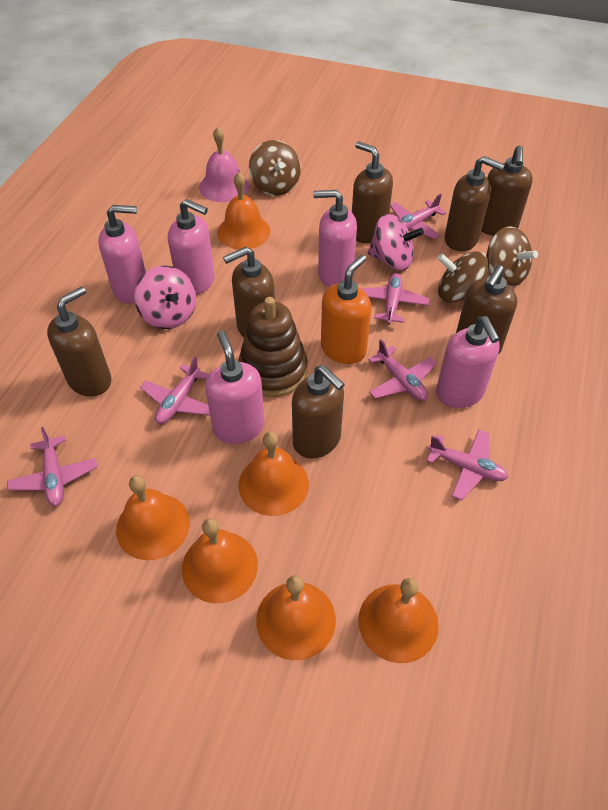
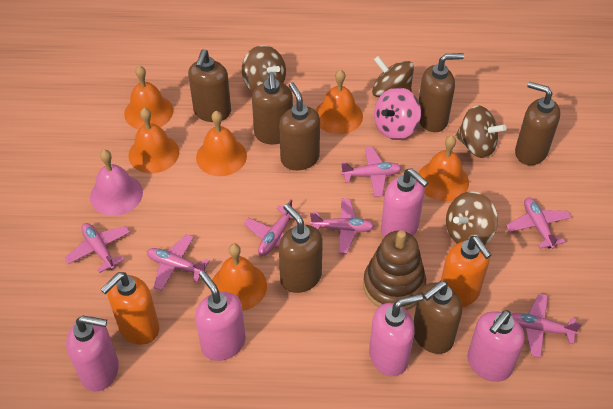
brown spinning top: 3 -> 4
orange soap dispenser: 1 -> 2
pink plane: 6 -> 7
pink spinning top: 2 -> 1

